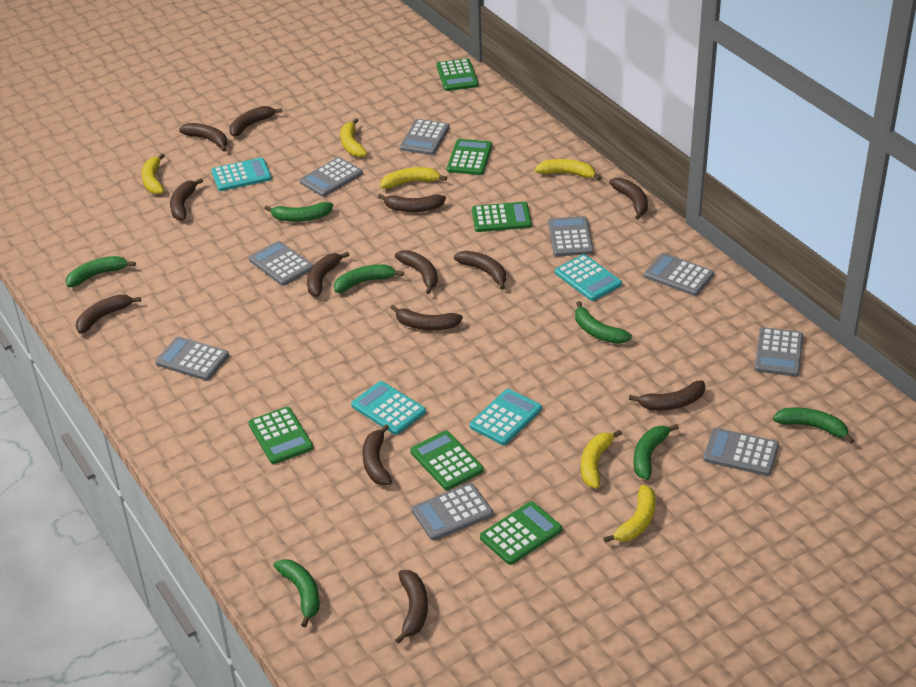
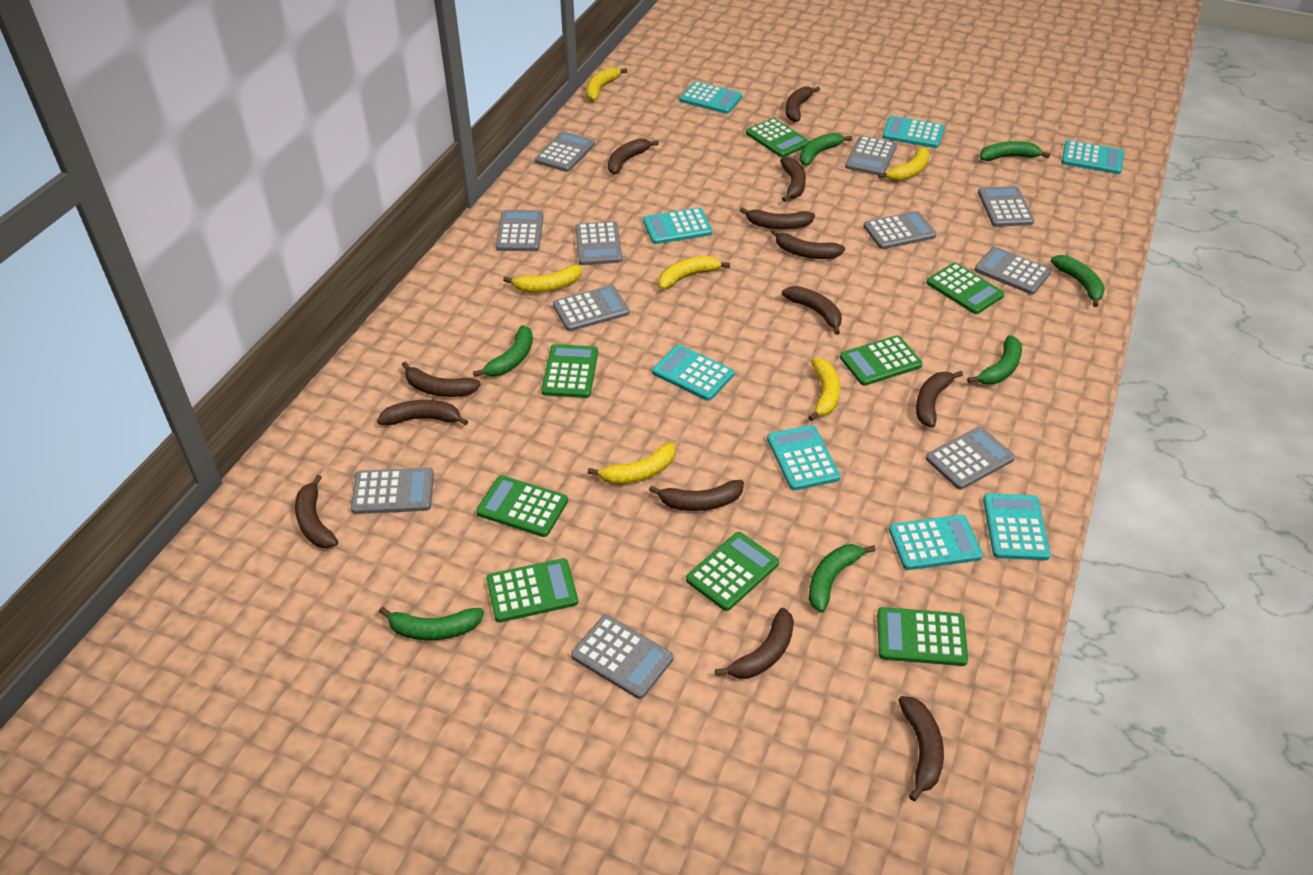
green calculator: 6 -> 8
grey calculator: 9 -> 11
turquoise calculator: 4 -> 8

